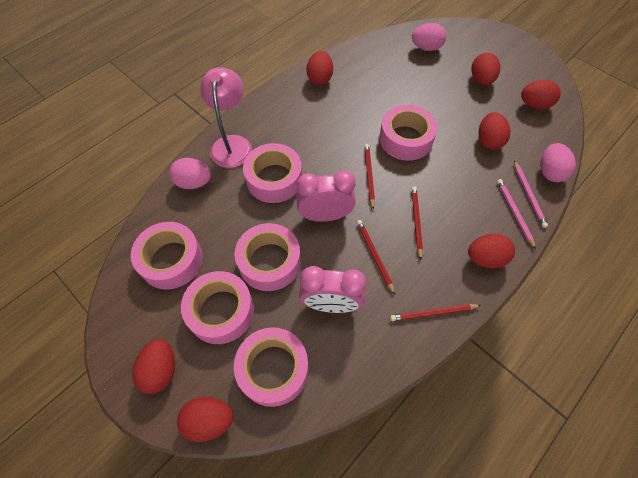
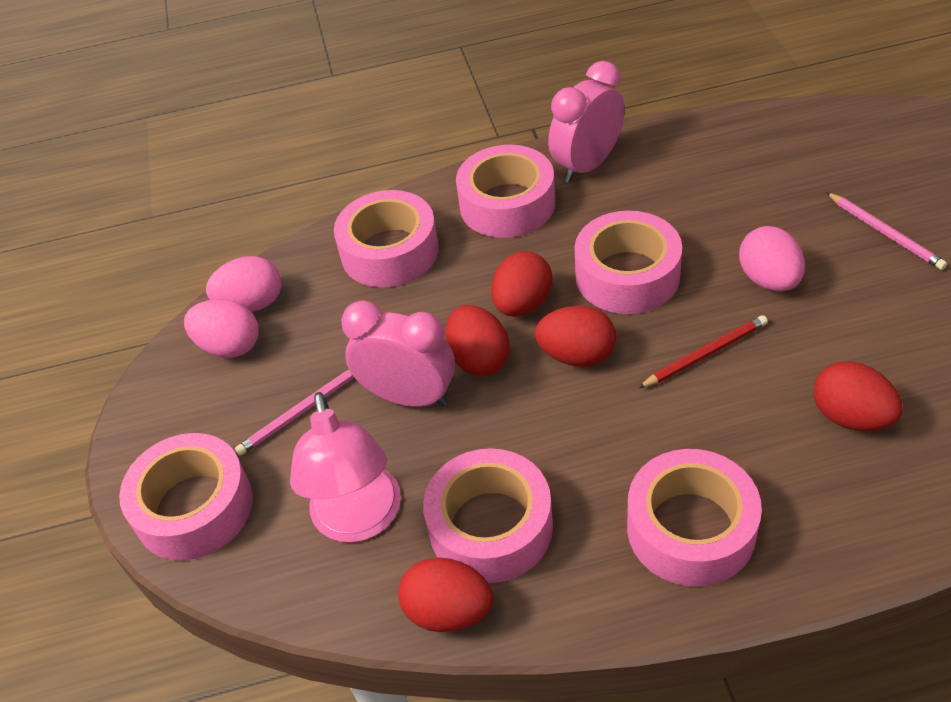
red egg: 7 -> 5
red pencil: 4 -> 1

